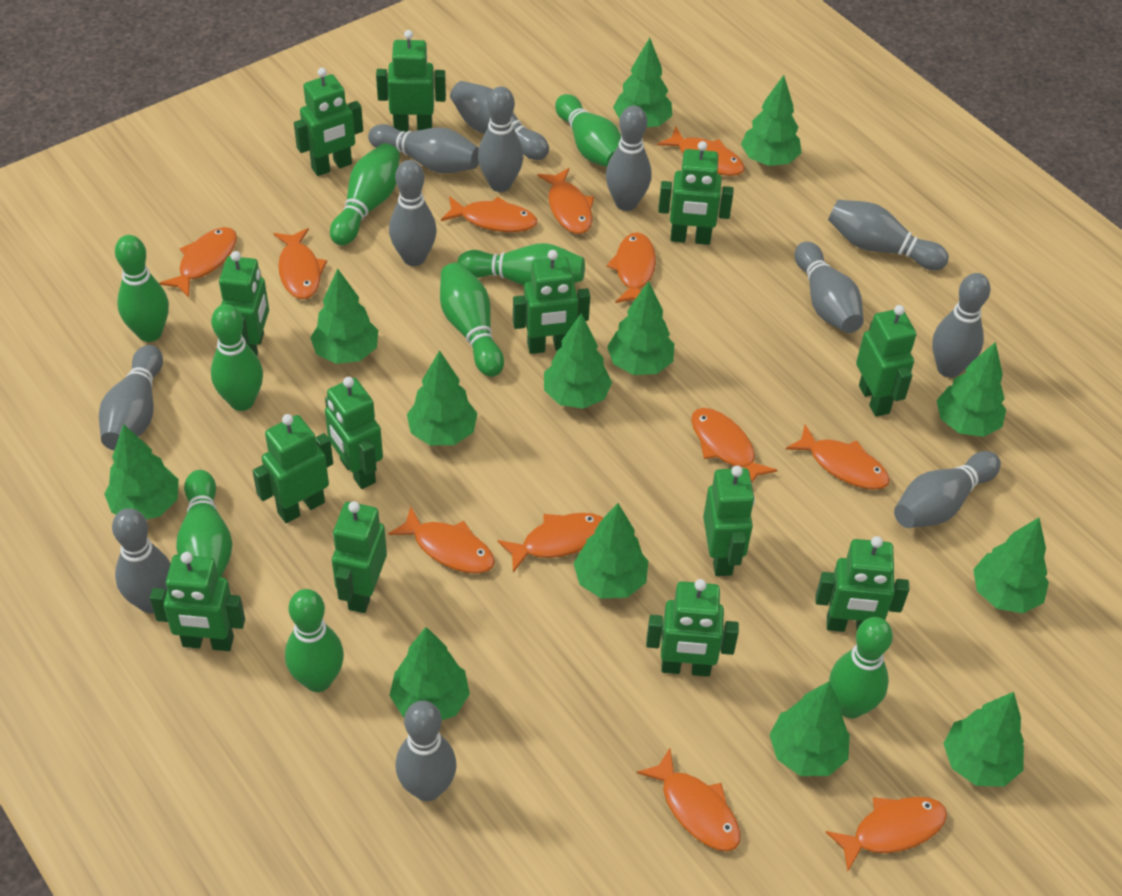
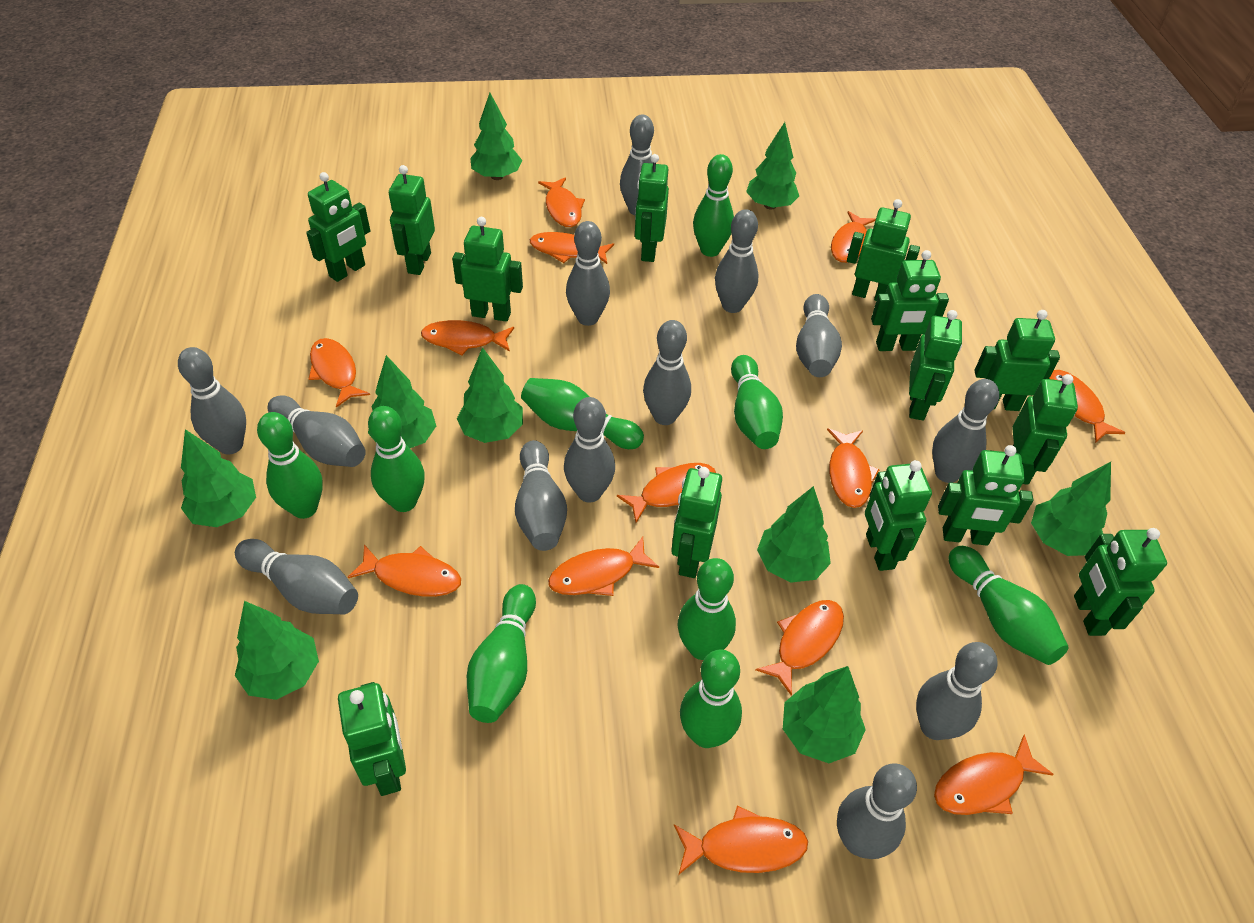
green robot: 13 -> 14
green tree: 13 -> 9
grey bowling pin: 12 -> 13
orange fish: 12 -> 13

